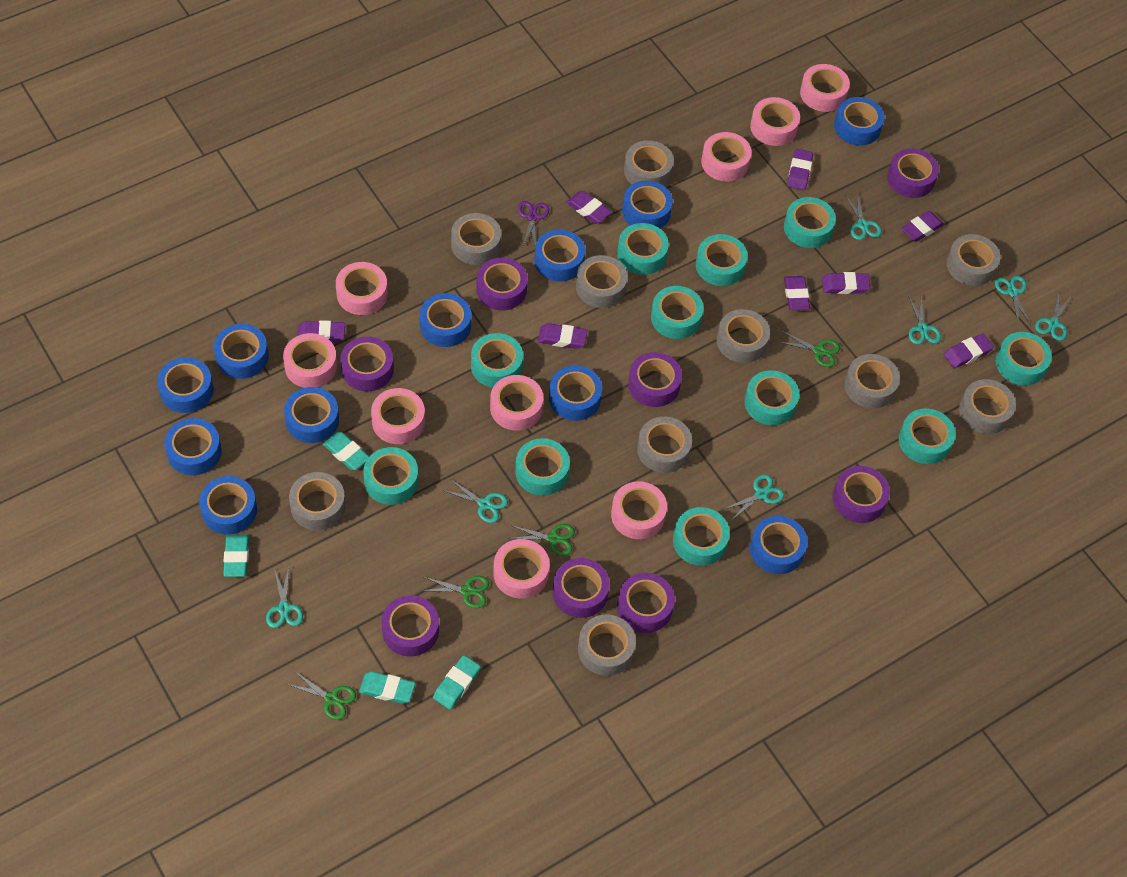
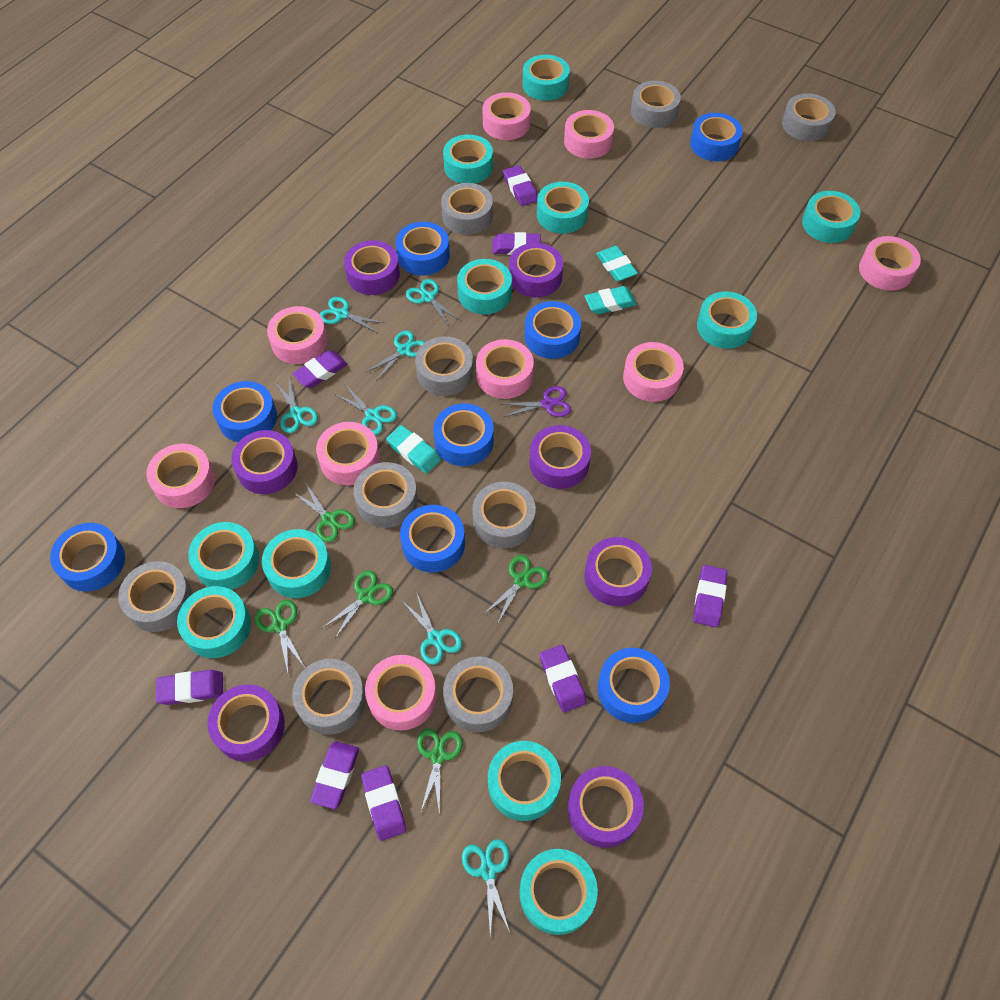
blue tape: 11 -> 8
green scissors: 4 -> 5
grey tape: 10 -> 9
purple tape: 8 -> 7
turquoise eraser: 4 -> 3

